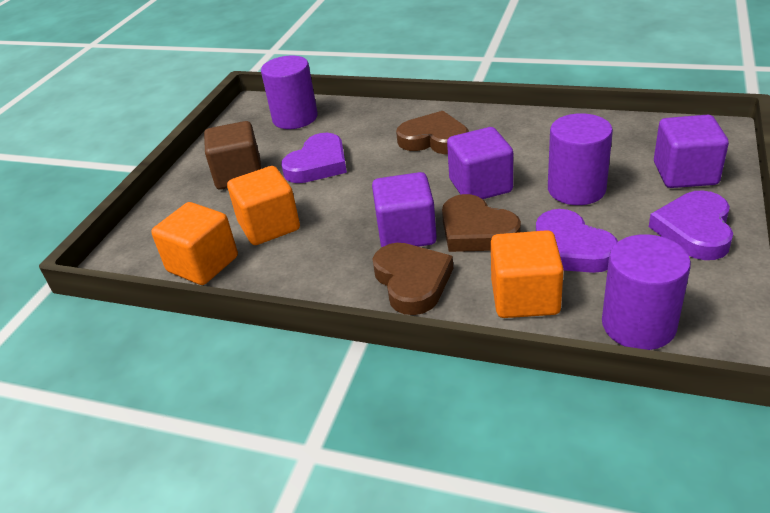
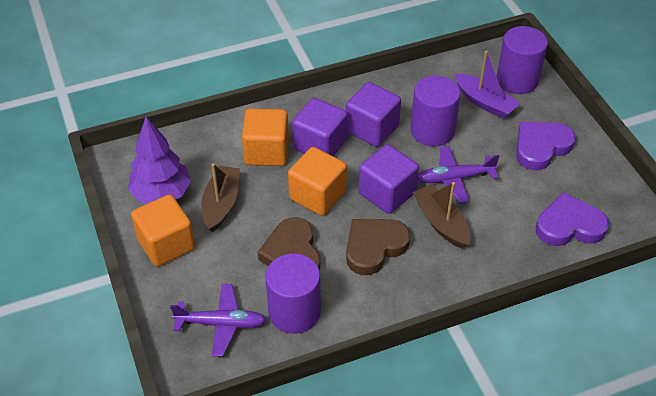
brown boat: 0 -> 2
brown cube: 1 -> 0
brown heart: 3 -> 2
purple boat: 0 -> 1
purple heart: 3 -> 2
purple plane: 0 -> 2
purple tree: 0 -> 1

